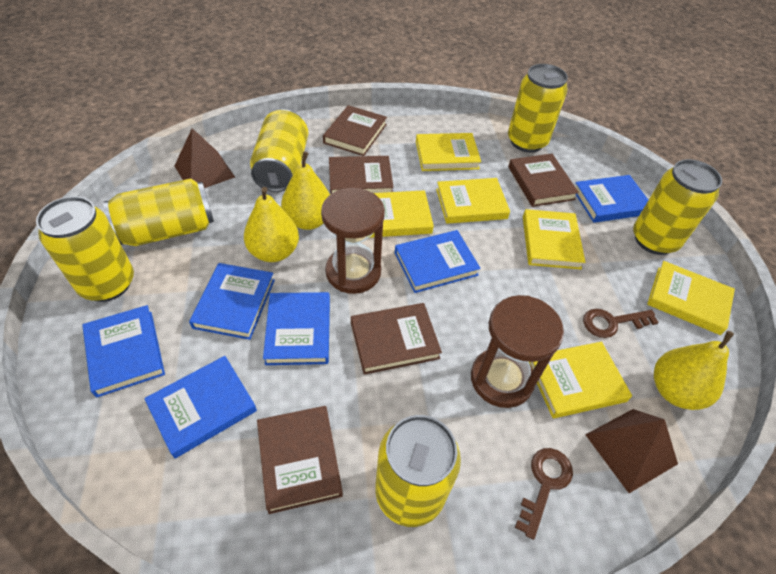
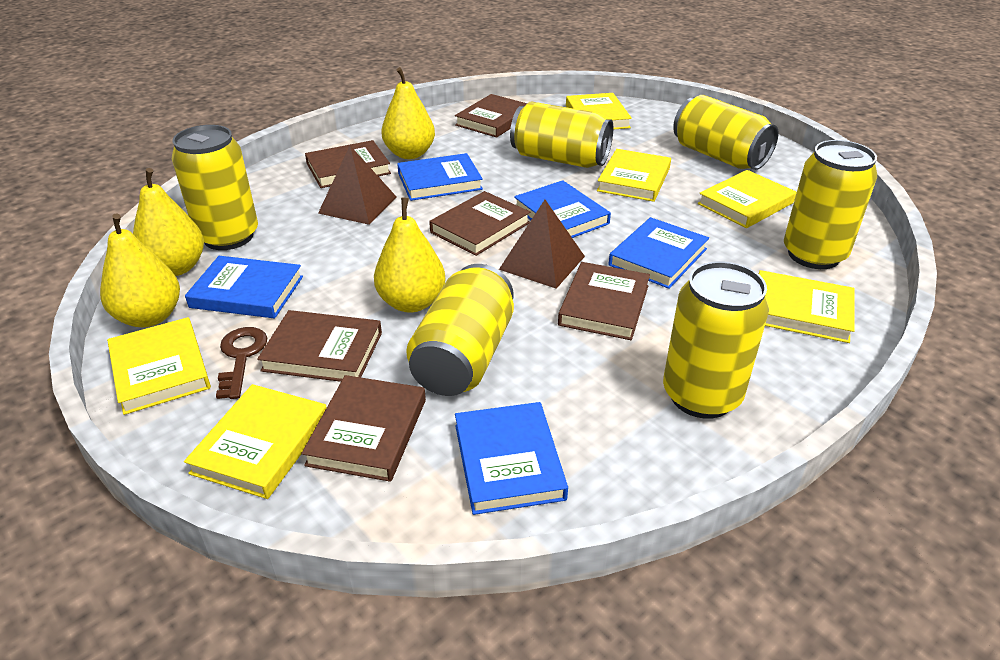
blue book: 6 -> 5
brown book: 5 -> 6
brown hourglass: 2 -> 0
brown key: 2 -> 1
yellow pear: 3 -> 4

